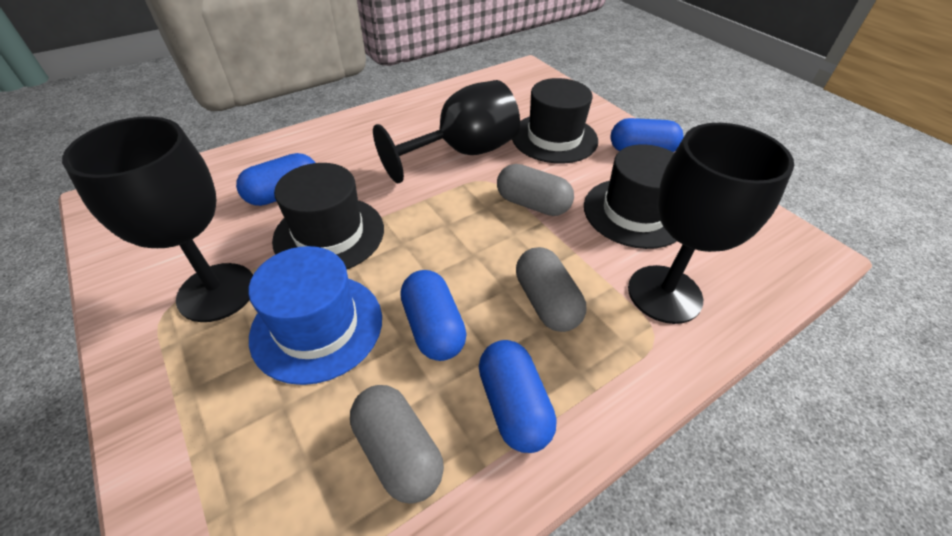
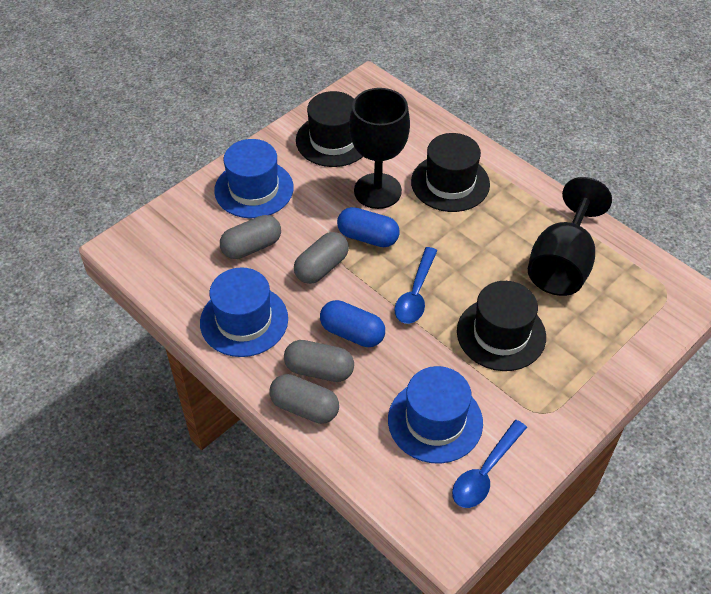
black goblet: 3 -> 2
blue capsule: 4 -> 2
blue hat: 1 -> 3
blue spoon: 0 -> 2
grey capsule: 3 -> 4

